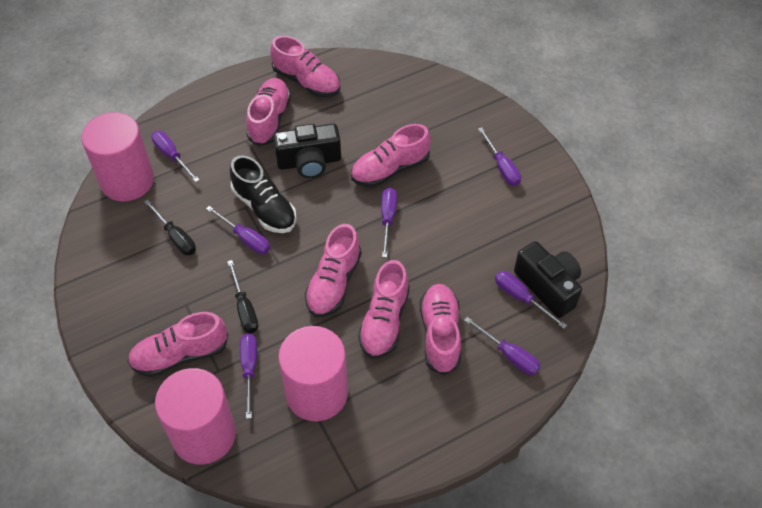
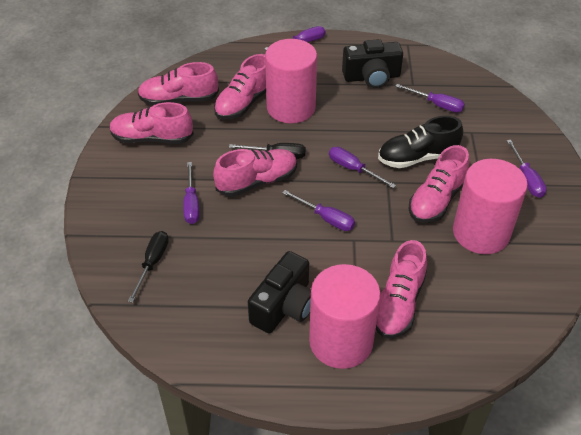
pink shoe: 7 -> 6
purple screwdriver: 7 -> 6

